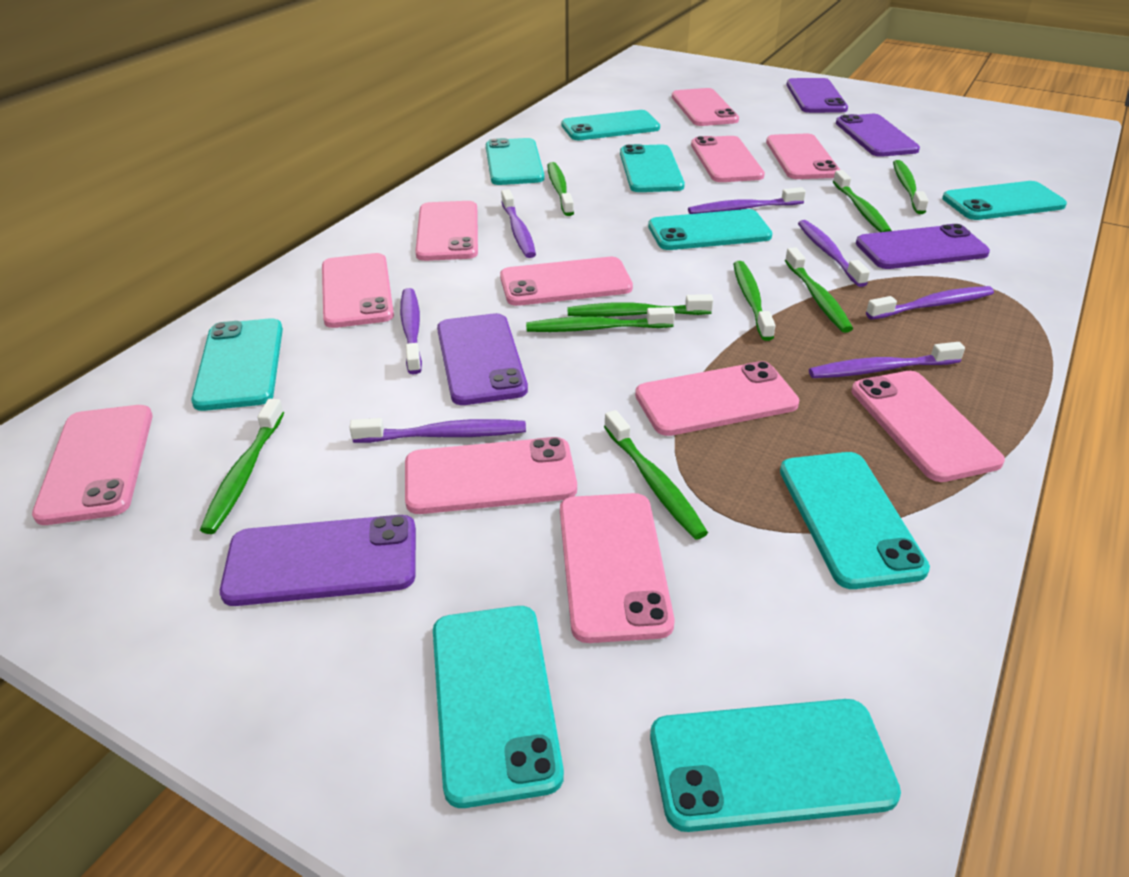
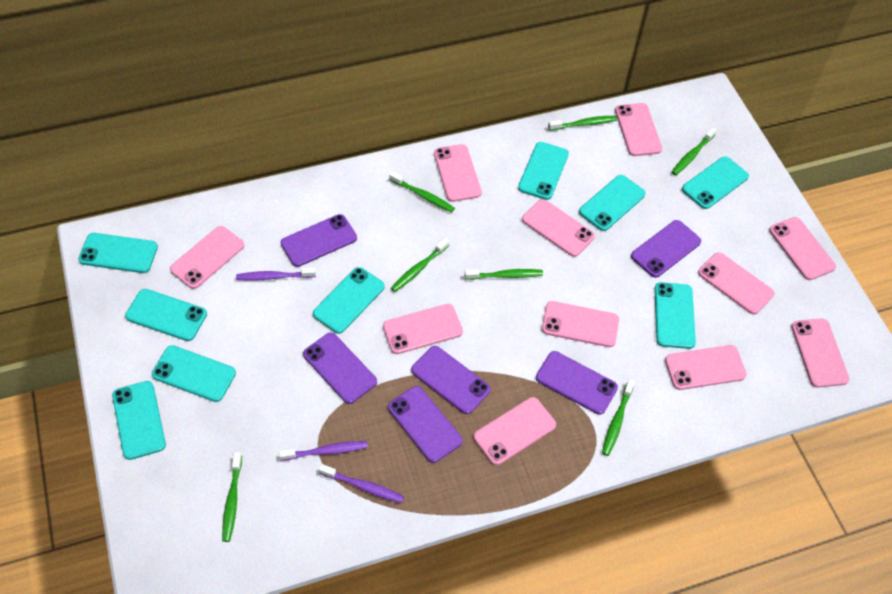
green toothbrush: 9 -> 7
purple phone: 5 -> 6
purple toothbrush: 7 -> 3

